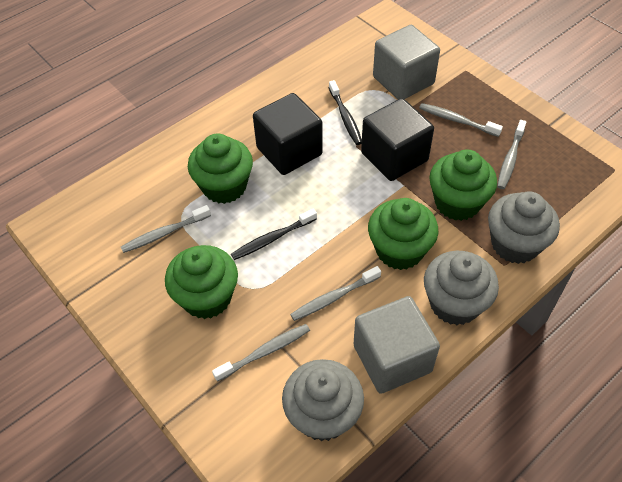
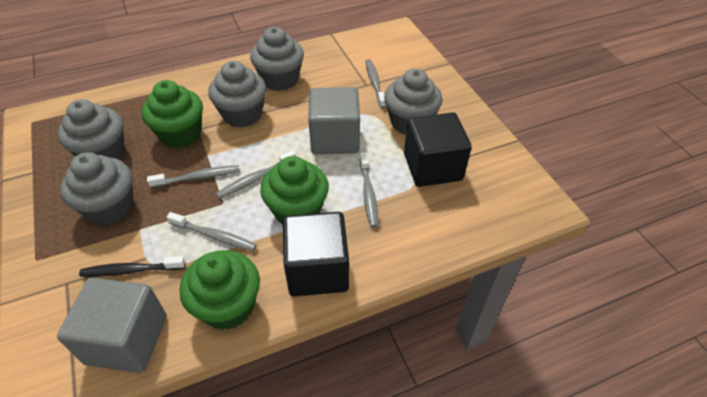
black toothbrush: 2 -> 1
green cupcake: 4 -> 3
grey cupcake: 3 -> 5

